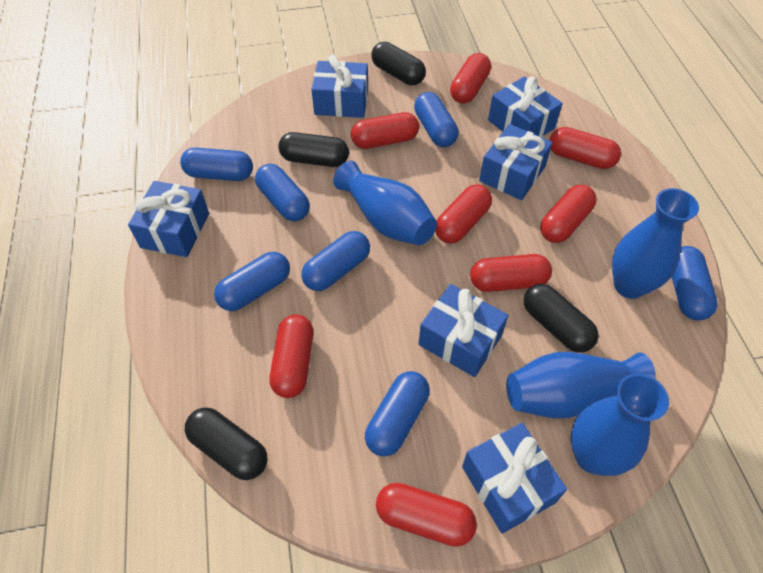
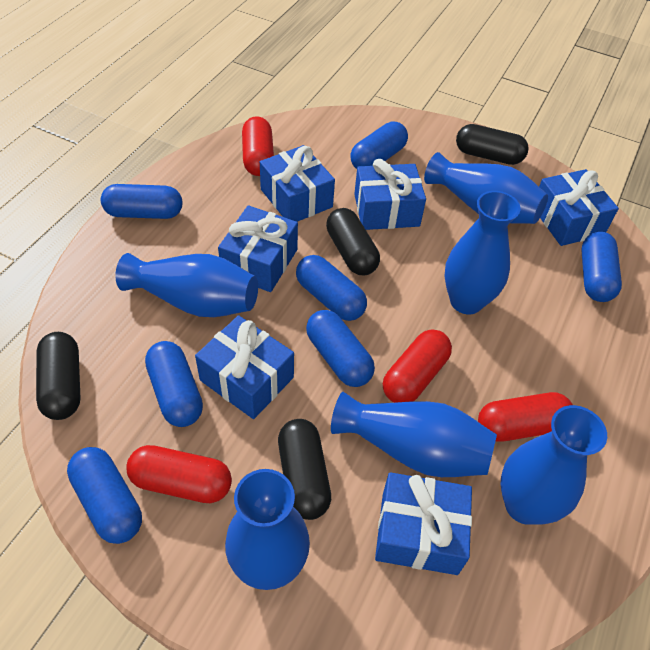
blue vase: 4 -> 6
red capsule: 8 -> 4

